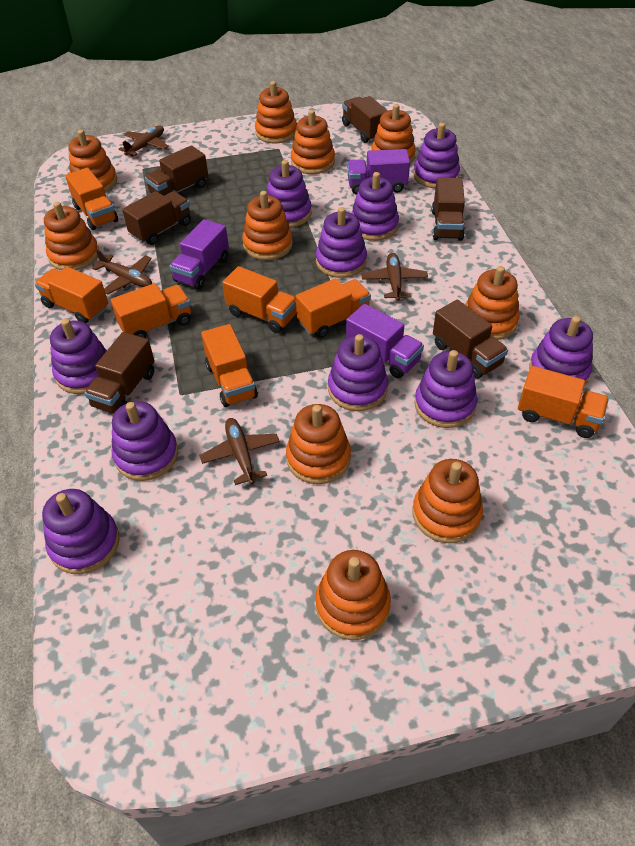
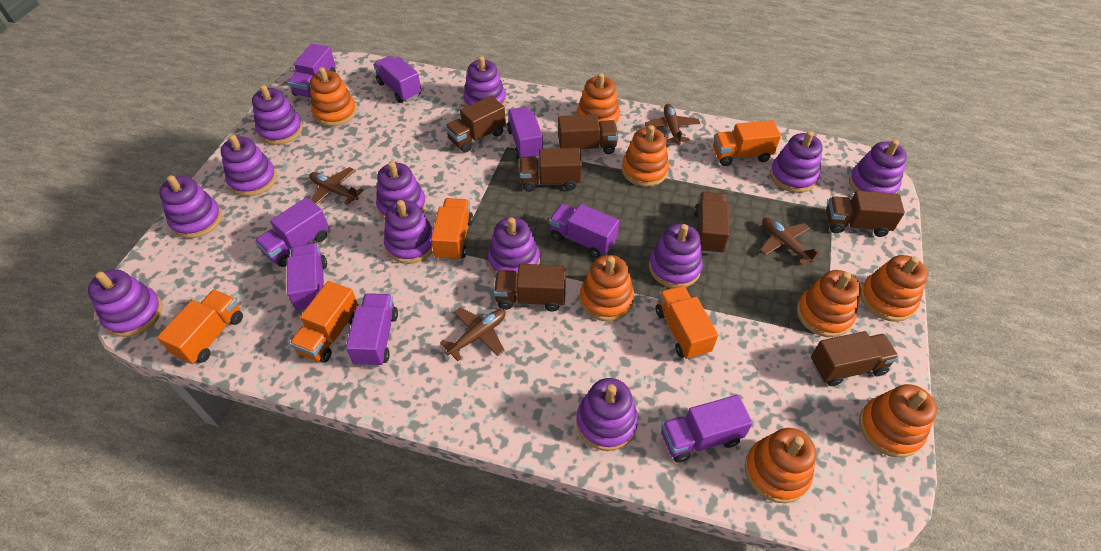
brown truck: 6 -> 7
orange stacking toy: 10 -> 8
orange truck: 7 -> 5
purple stacking toy: 10 -> 12
purple truck: 3 -> 8

